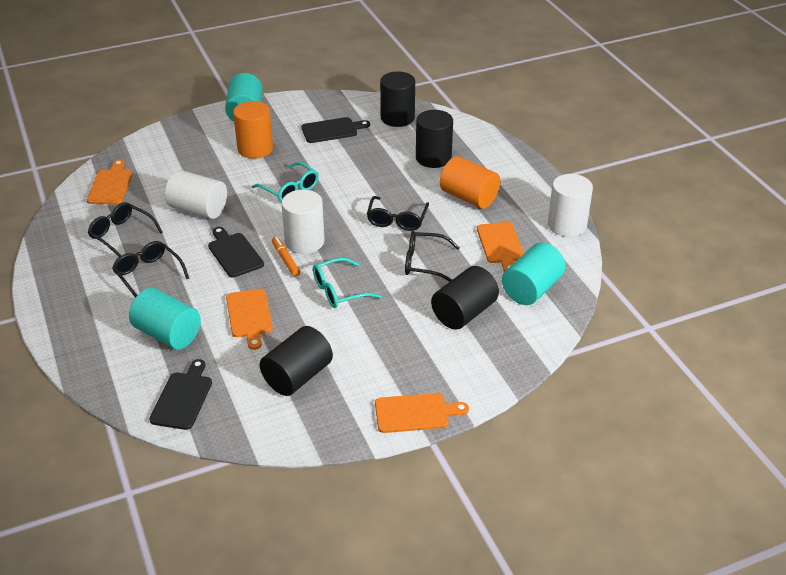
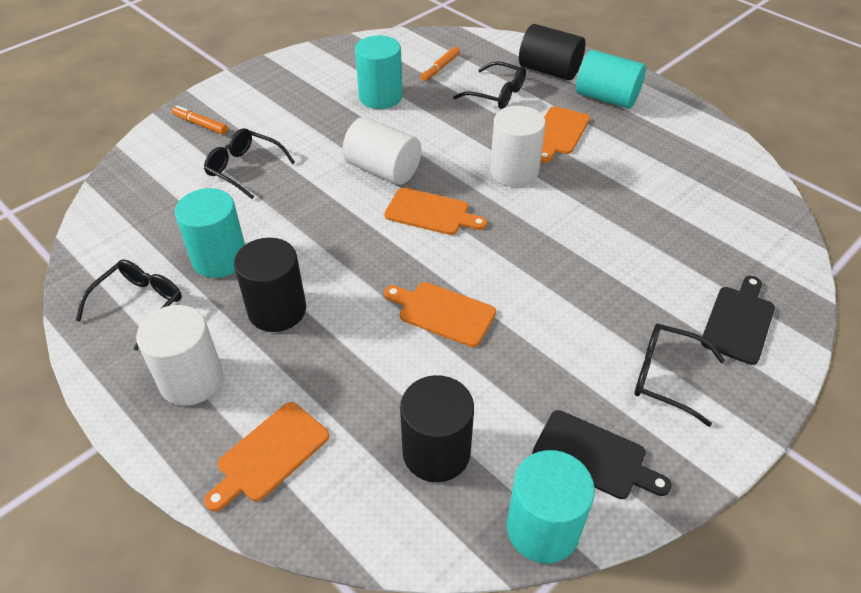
black cutting board: 3 -> 2
black cylinder: 4 -> 3
orange cylinder: 2 -> 0
orange marker: 1 -> 2
turquoise cylinder: 3 -> 4
turquoise glasses: 2 -> 0

